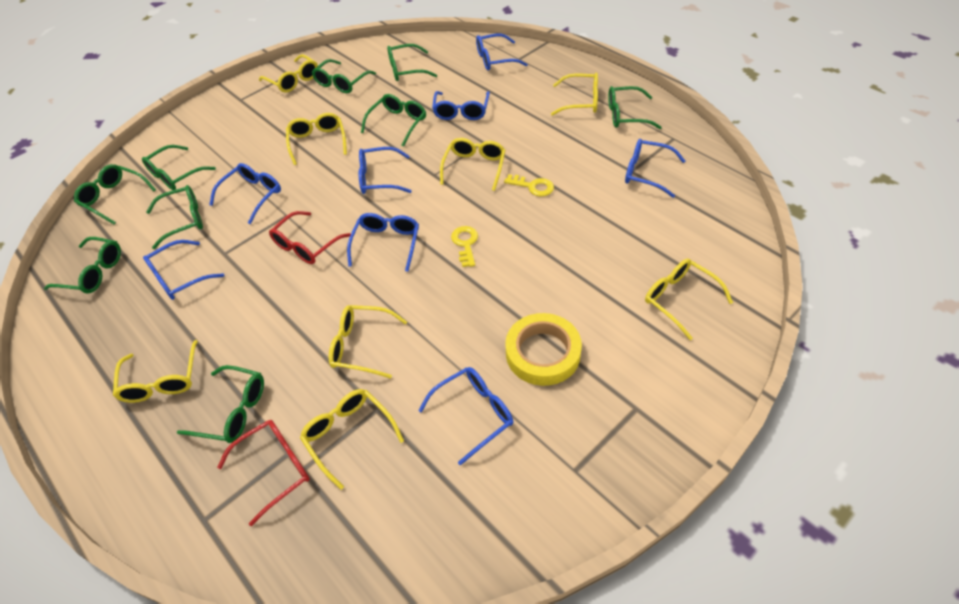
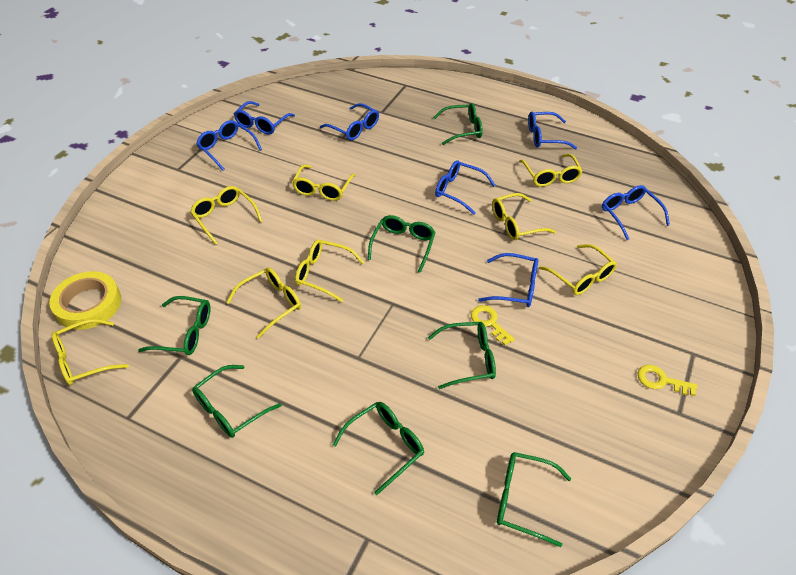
blue glasses: 8 -> 7
green glasses: 9 -> 7
red glasses: 2 -> 0

